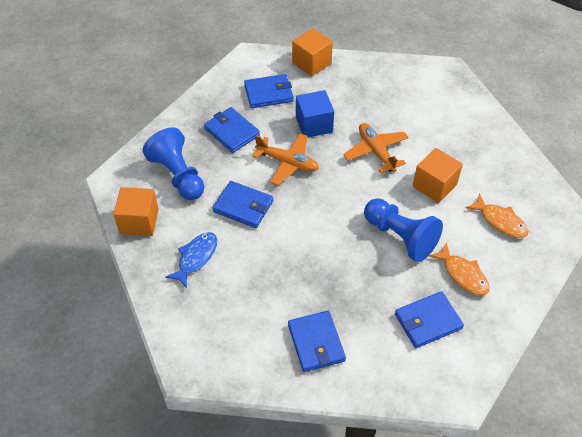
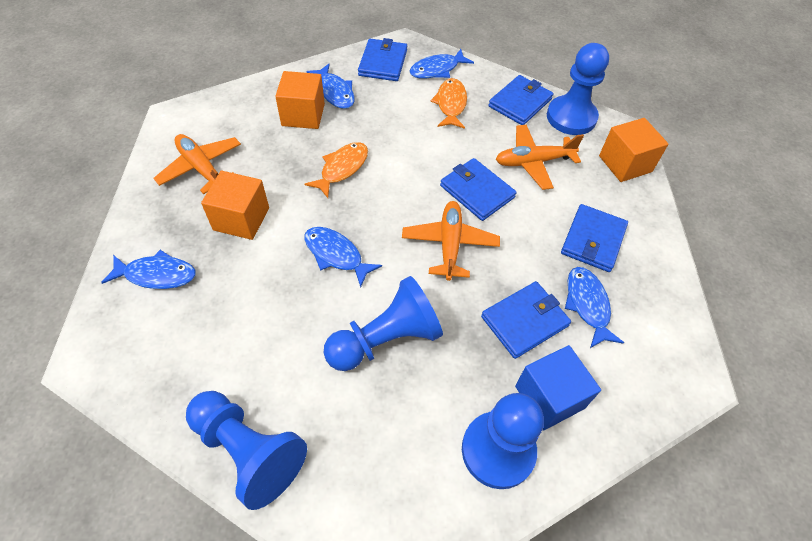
blue fish: 1 -> 5
blue pawn: 2 -> 4
orange plane: 2 -> 3

